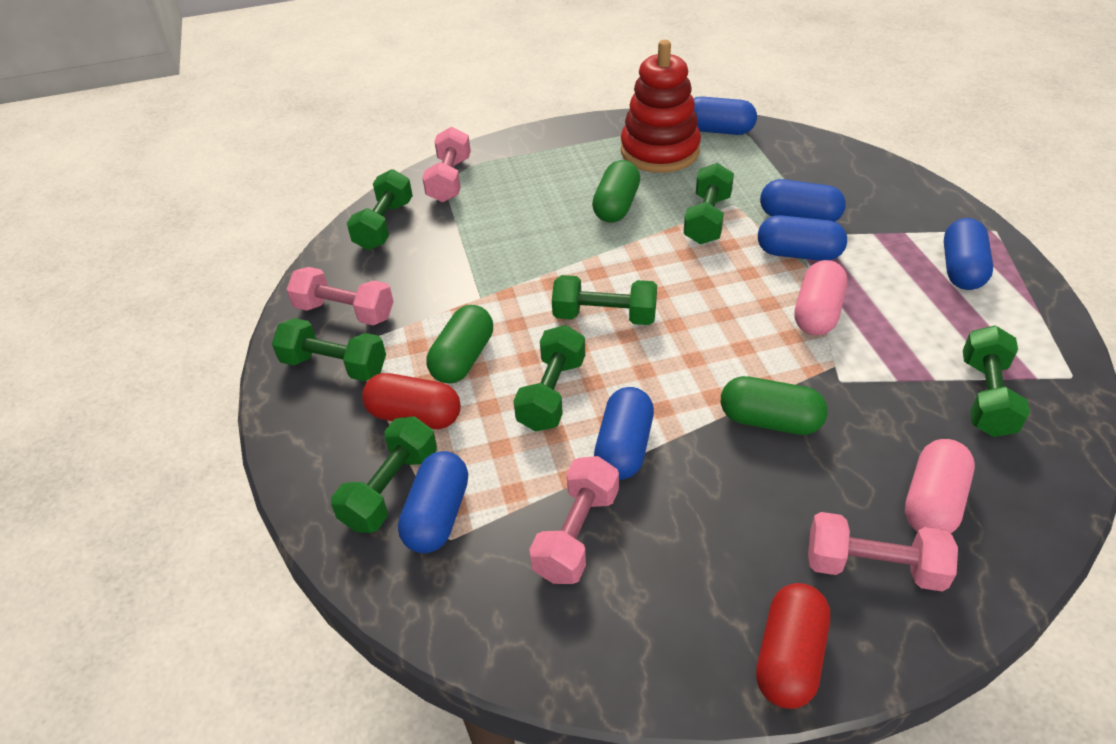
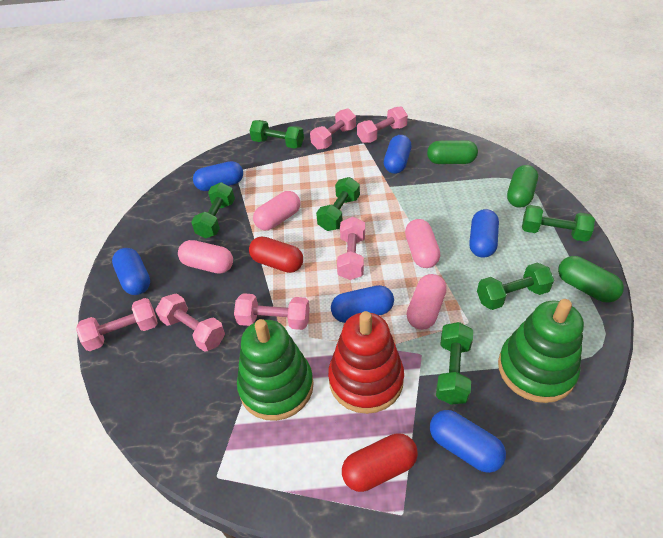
green dumbbell: 7 -> 6
green stacking toy: 0 -> 2
pink capsule: 2 -> 4
pink dumbbell: 4 -> 6

